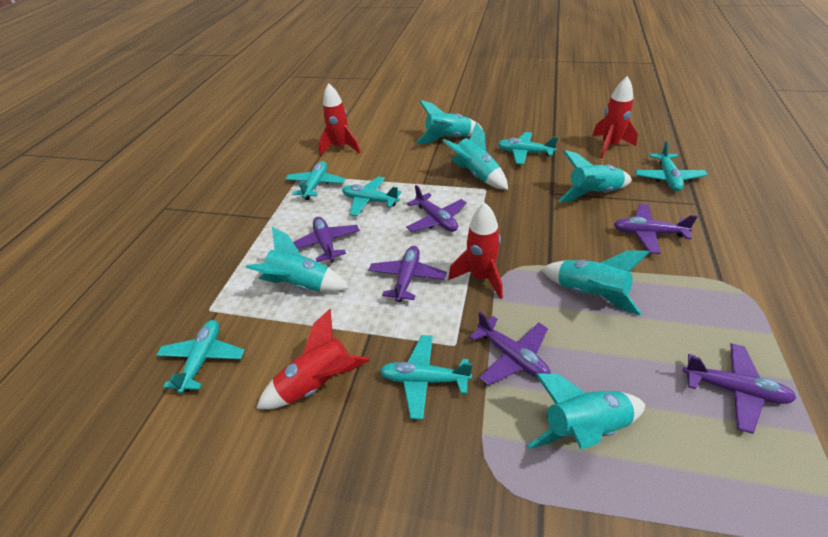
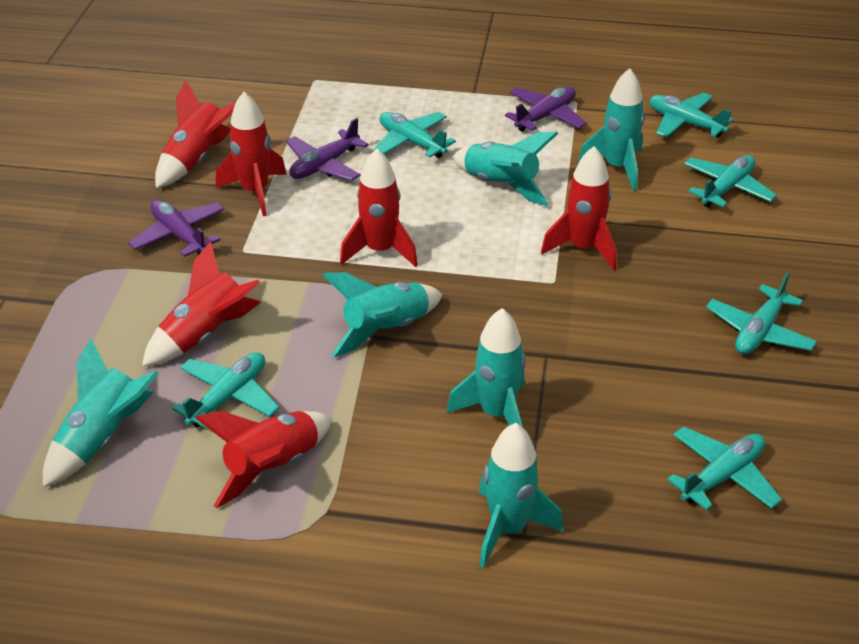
purple plane: 6 -> 3
red rocket: 4 -> 6

